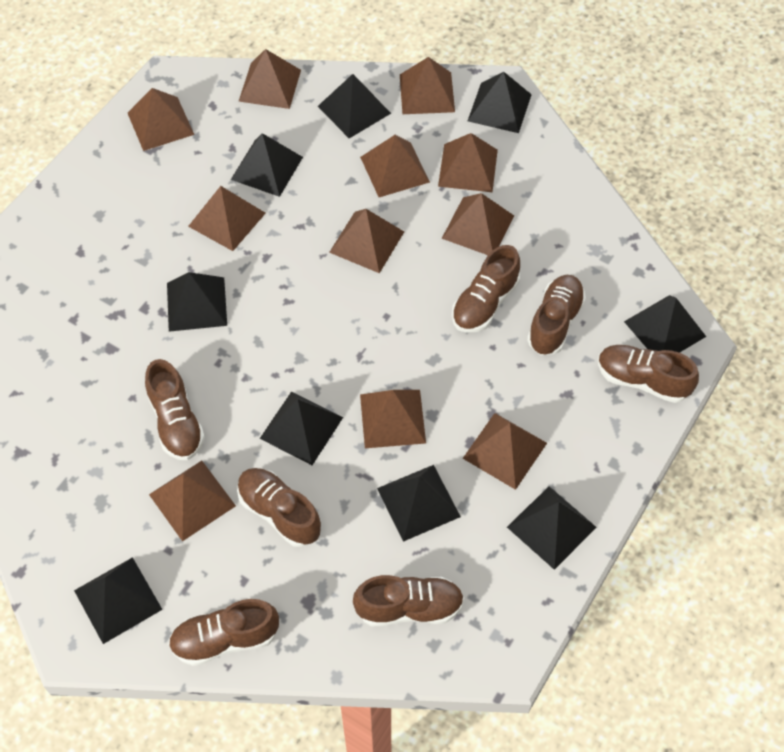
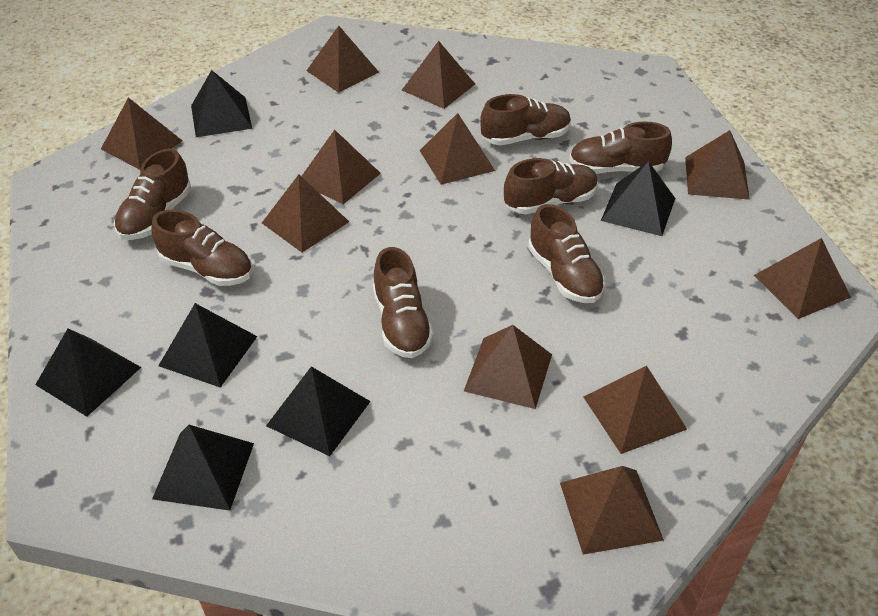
black pyramid: 9 -> 6

